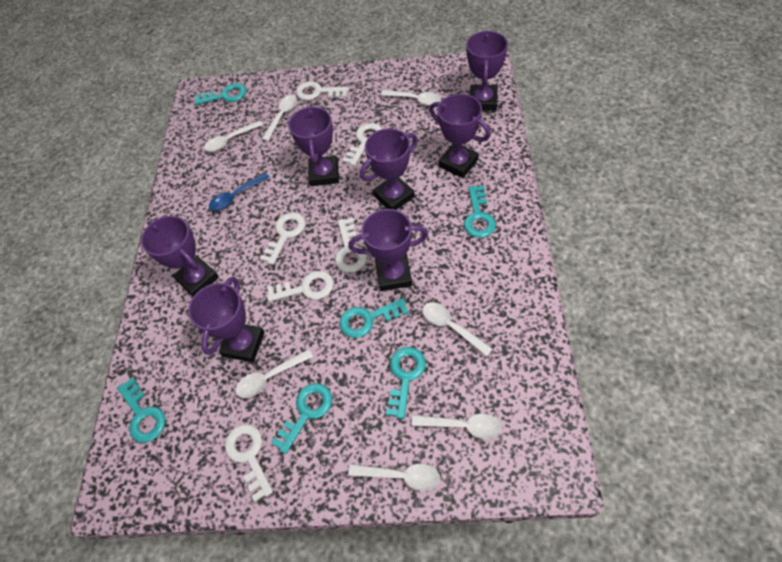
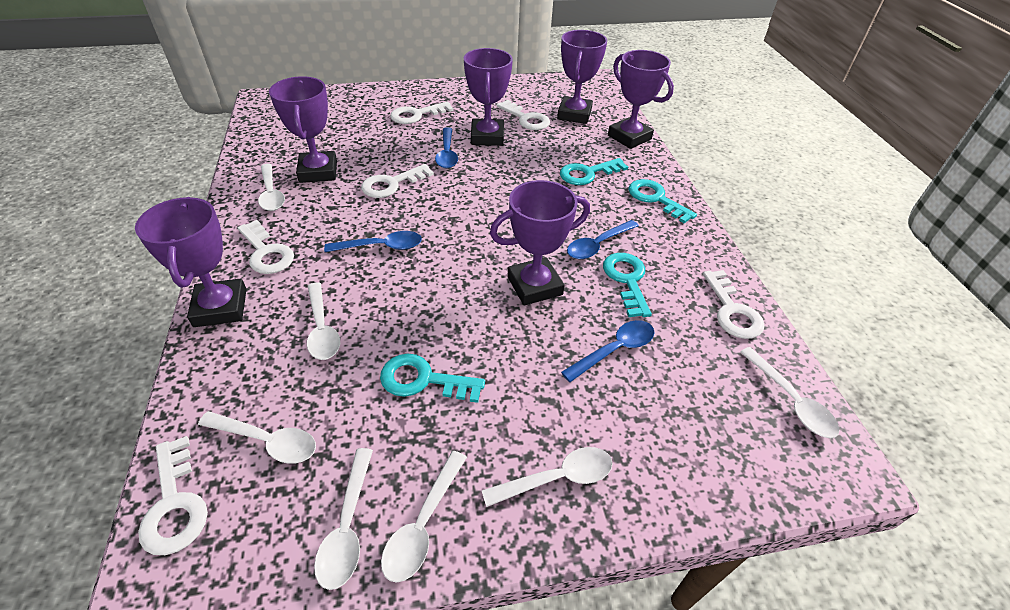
blue spoon: 1 -> 4
purple trophy: 7 -> 6
turquoise key: 6 -> 4

